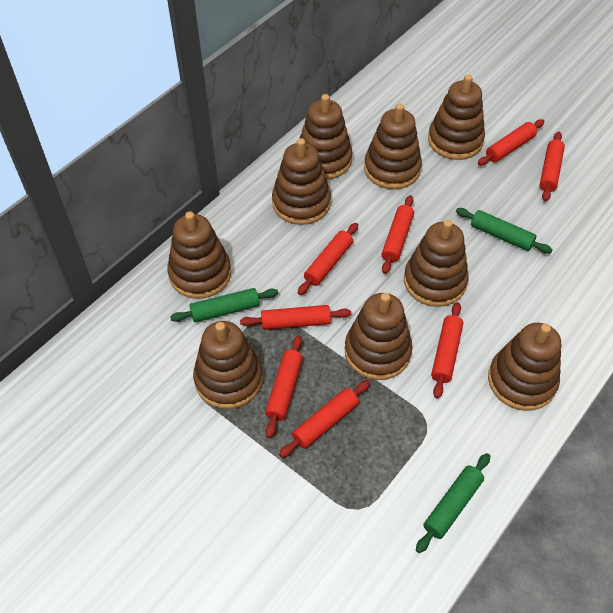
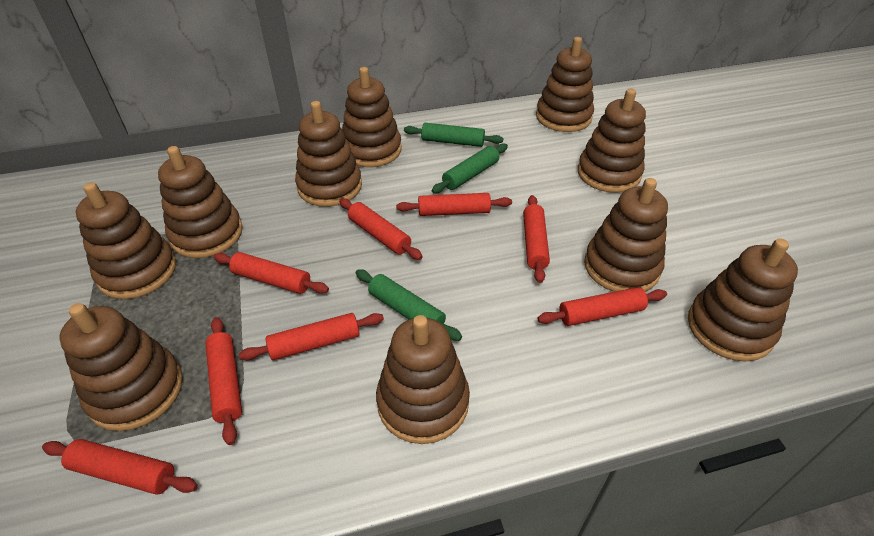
brown stacking toy: 9 -> 10

